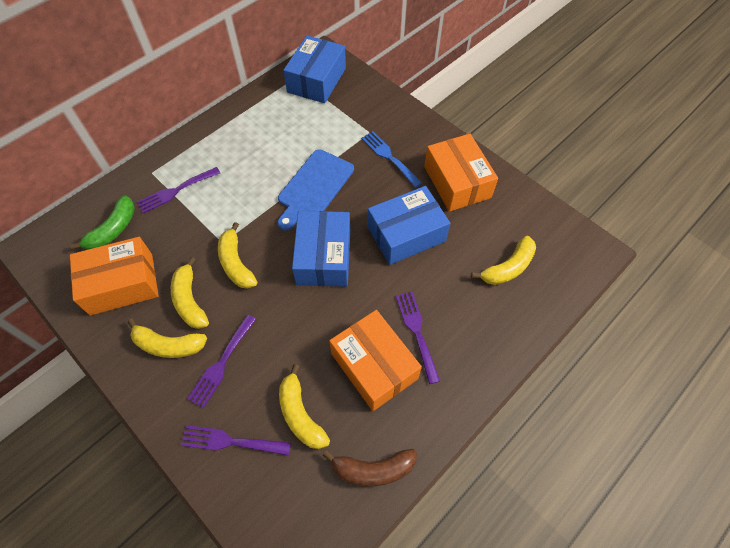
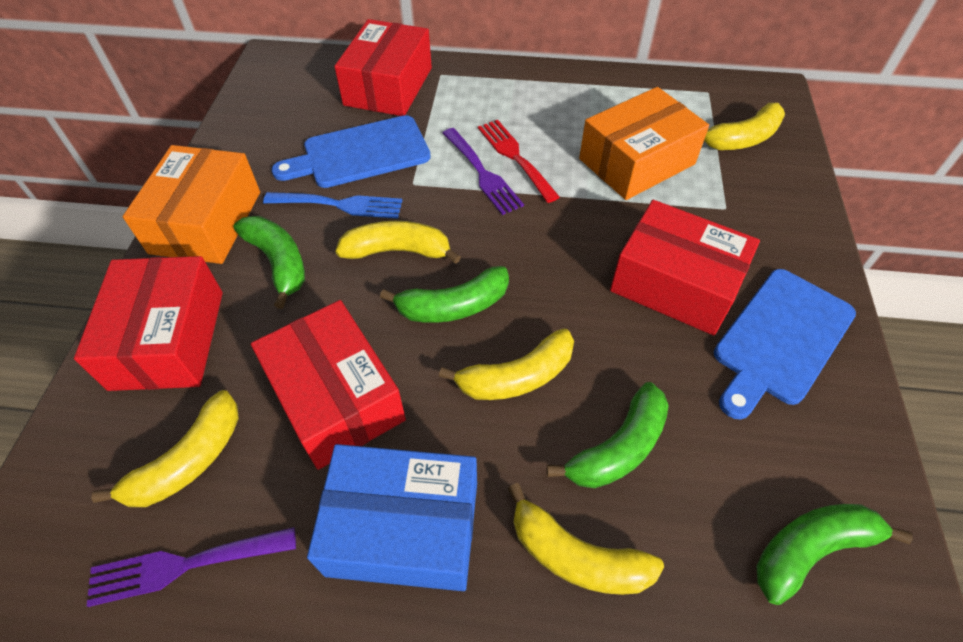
blue box: 3 -> 1
blue cutting board: 1 -> 2
brown banana: 1 -> 0
green banana: 1 -> 4
orange box: 3 -> 2
purple fork: 4 -> 2
red box: 0 -> 4
red fork: 0 -> 1

